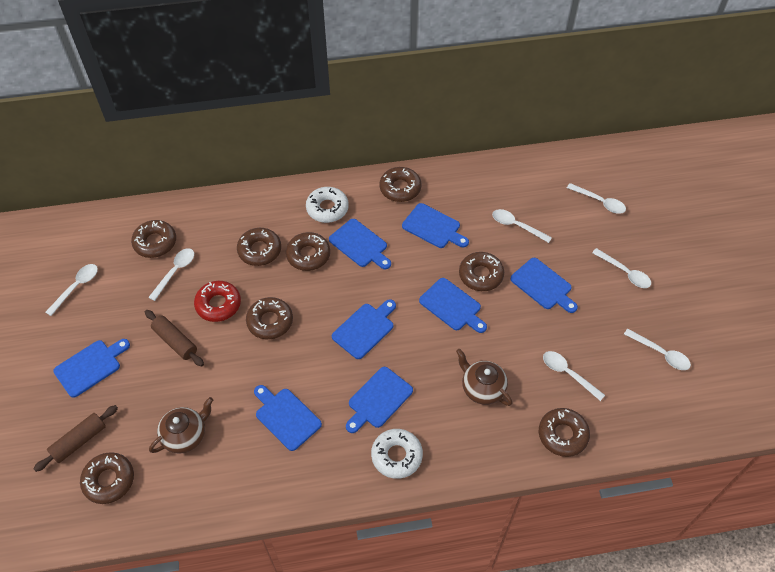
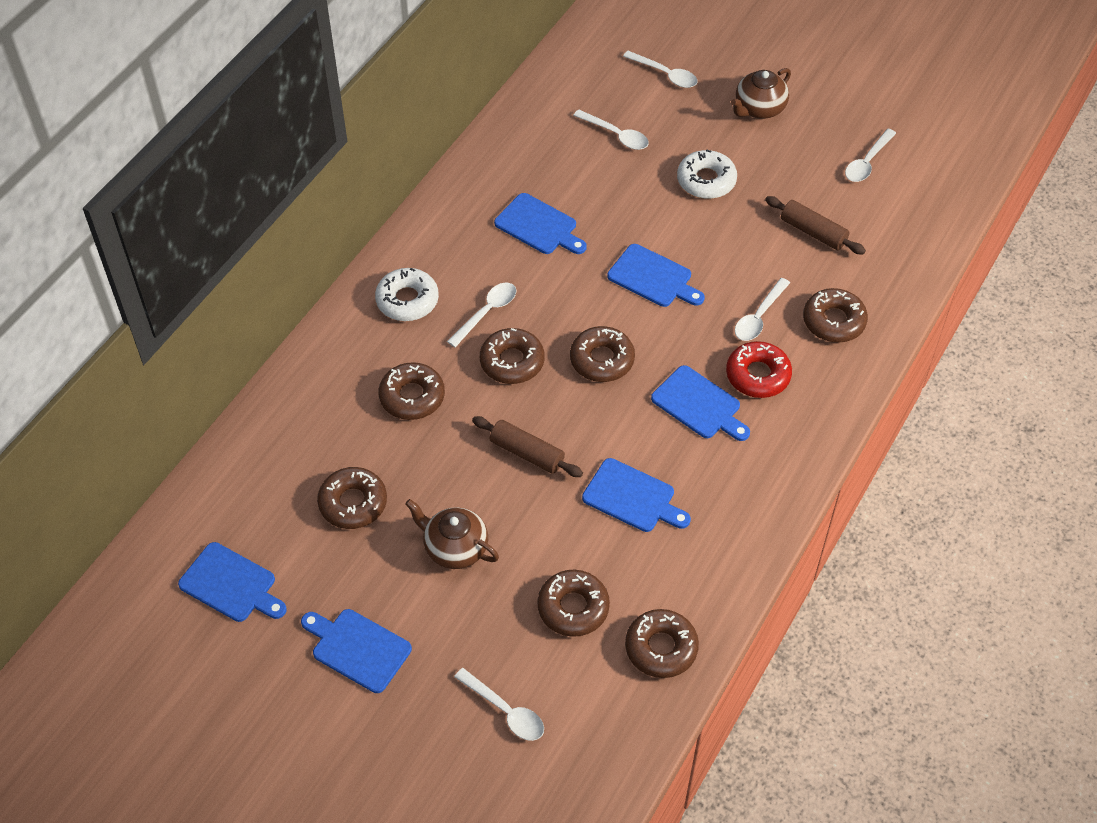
blue cutting board: 8 -> 6
brown donut: 8 -> 7
white spoon: 7 -> 6

